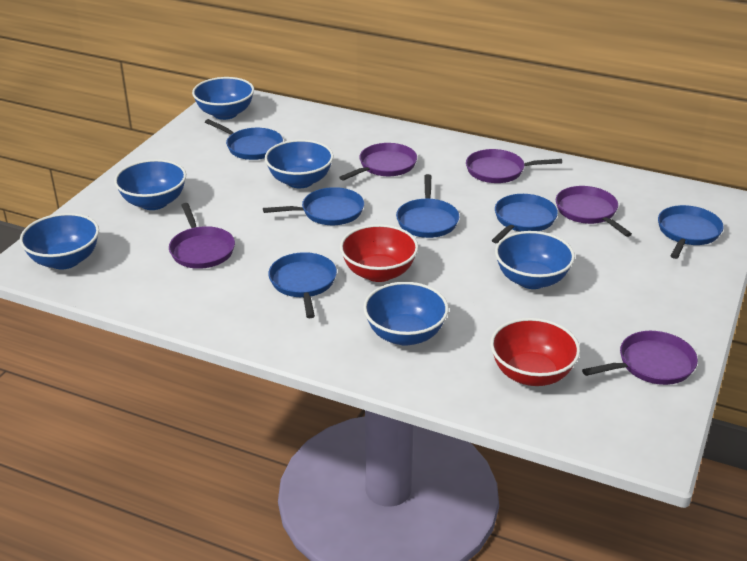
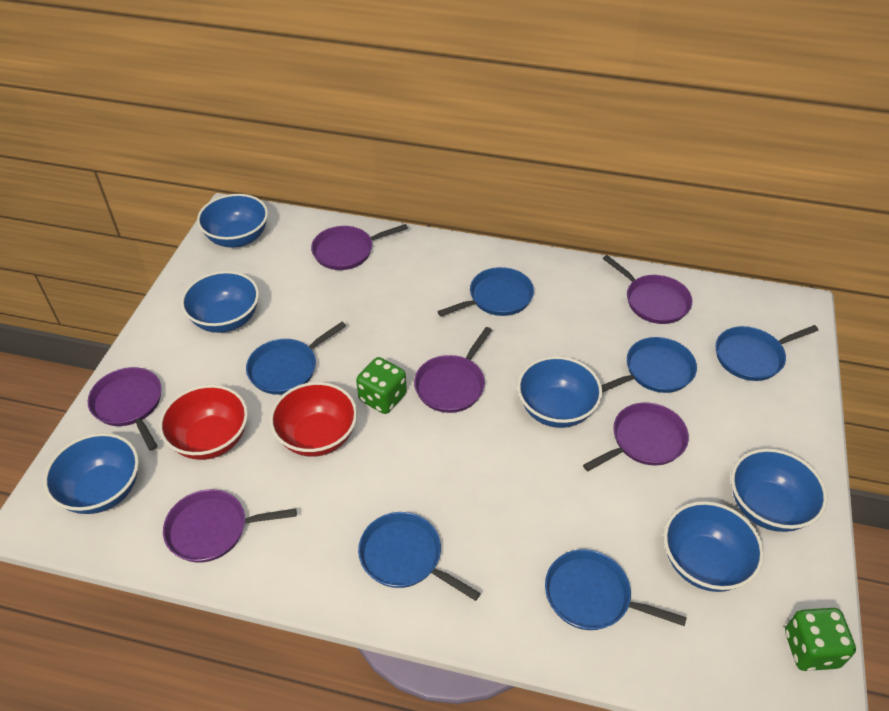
green dice: 0 -> 2
purple pan: 5 -> 6

